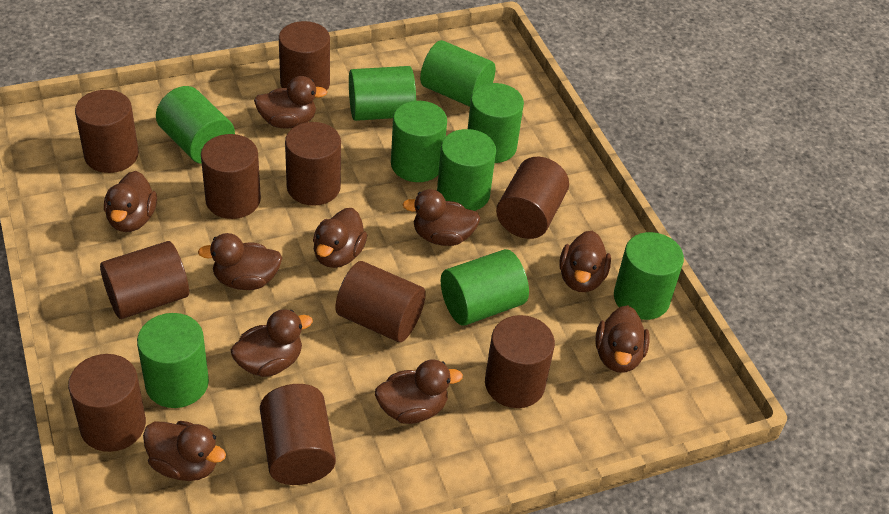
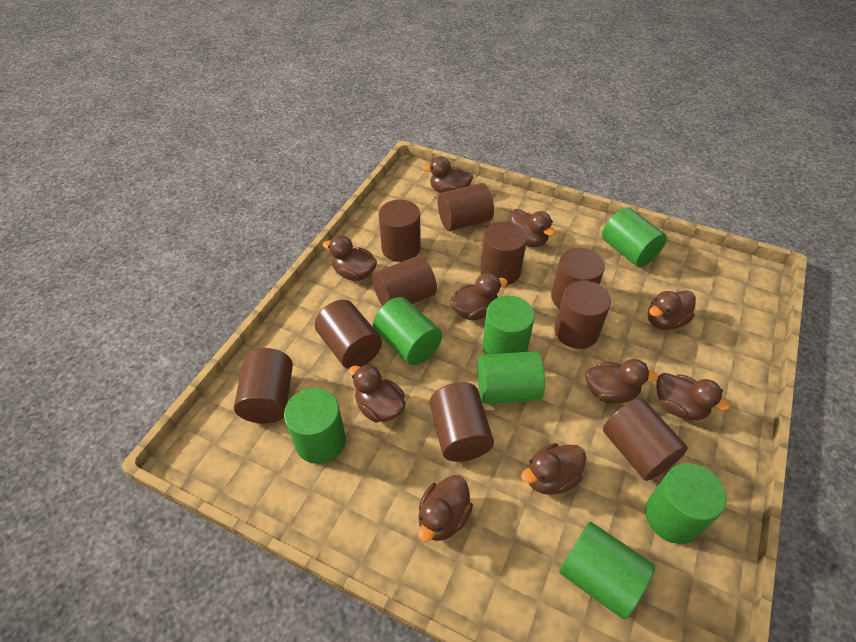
green cylinder: 9 -> 7

